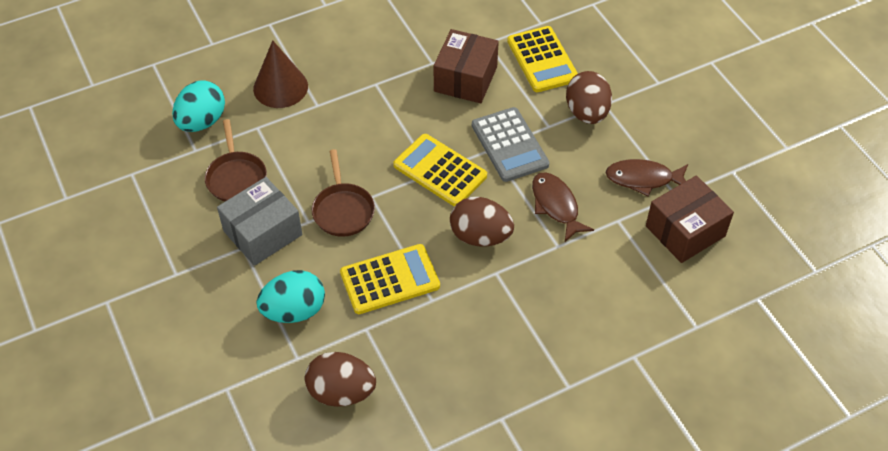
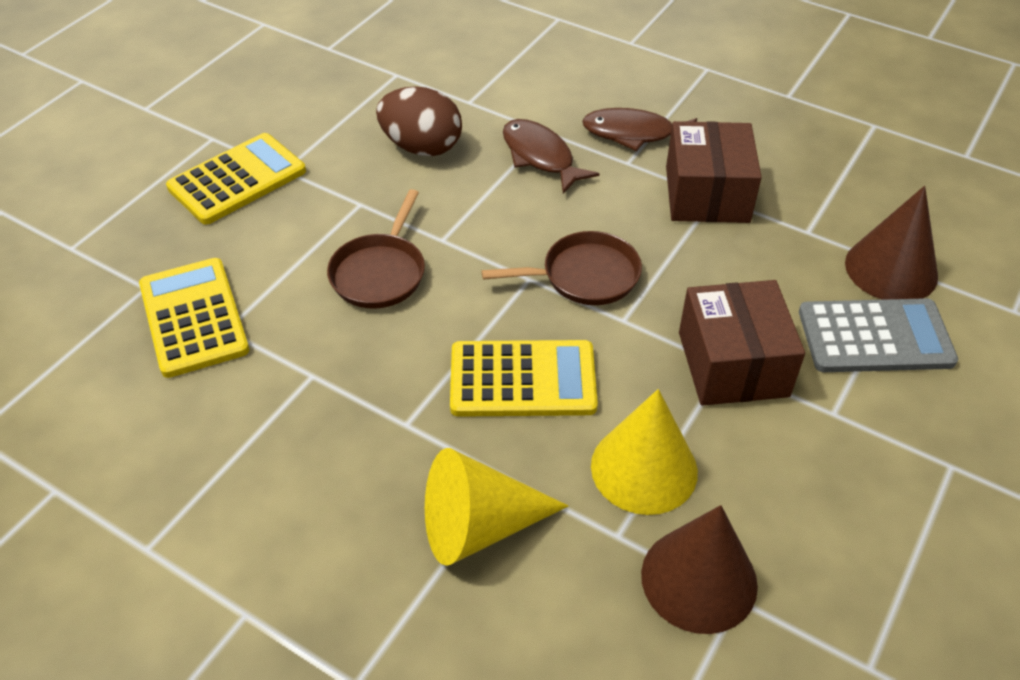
brown cone: 1 -> 2
brown egg: 3 -> 1
grey box: 1 -> 0
turquoise egg: 2 -> 0
yellow cone: 0 -> 2

